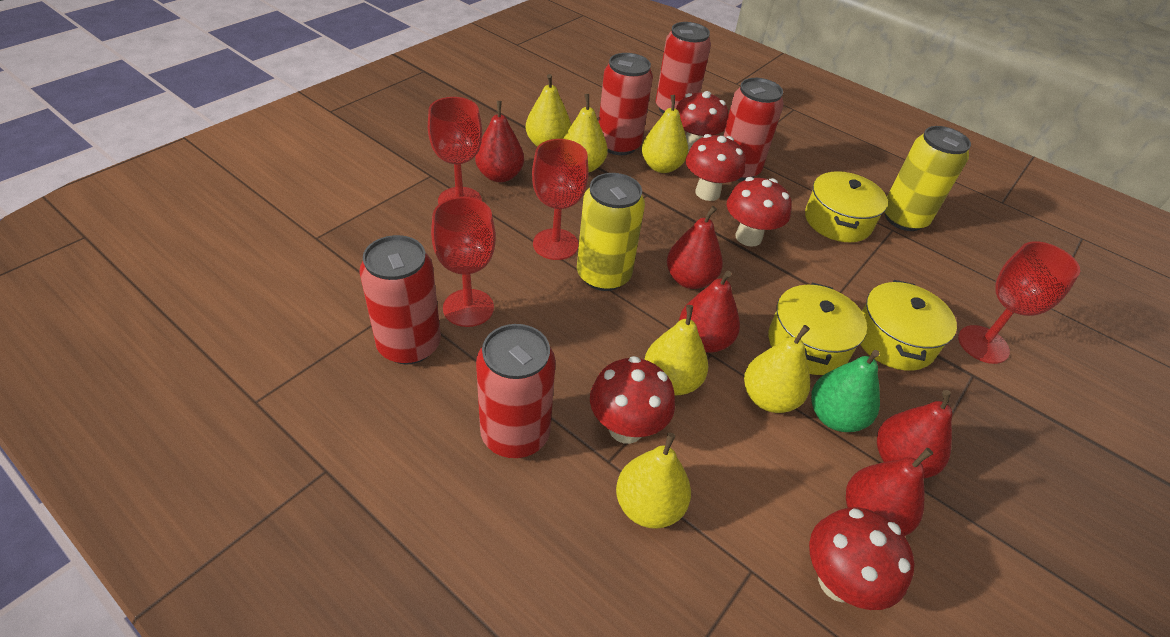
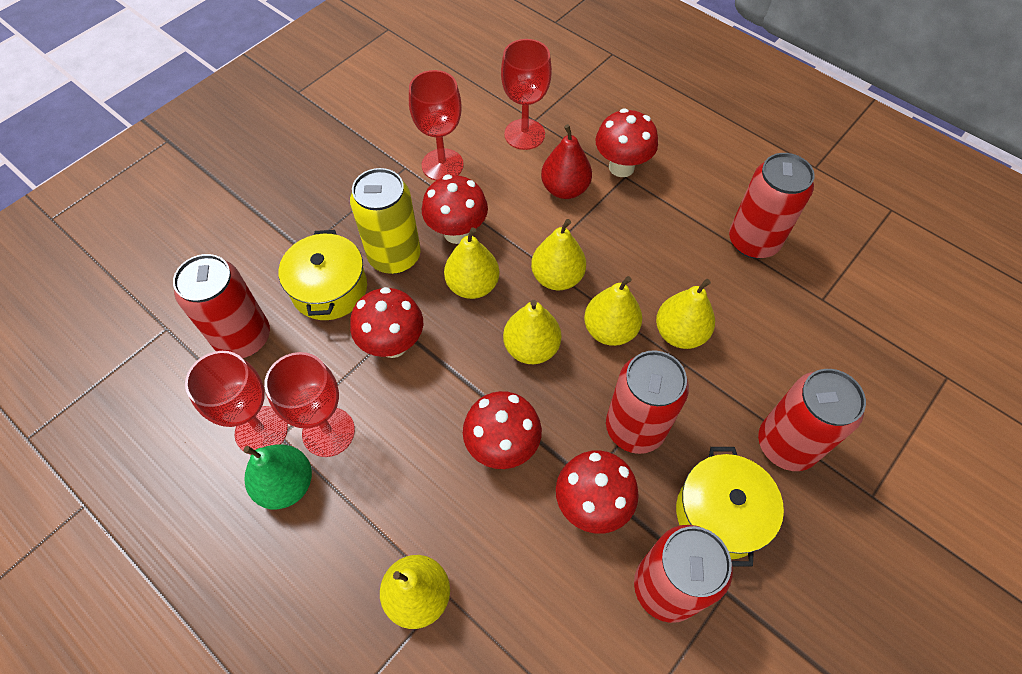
red pear: 5 -> 1
yellow can: 2 -> 1
yellow pot: 3 -> 2

